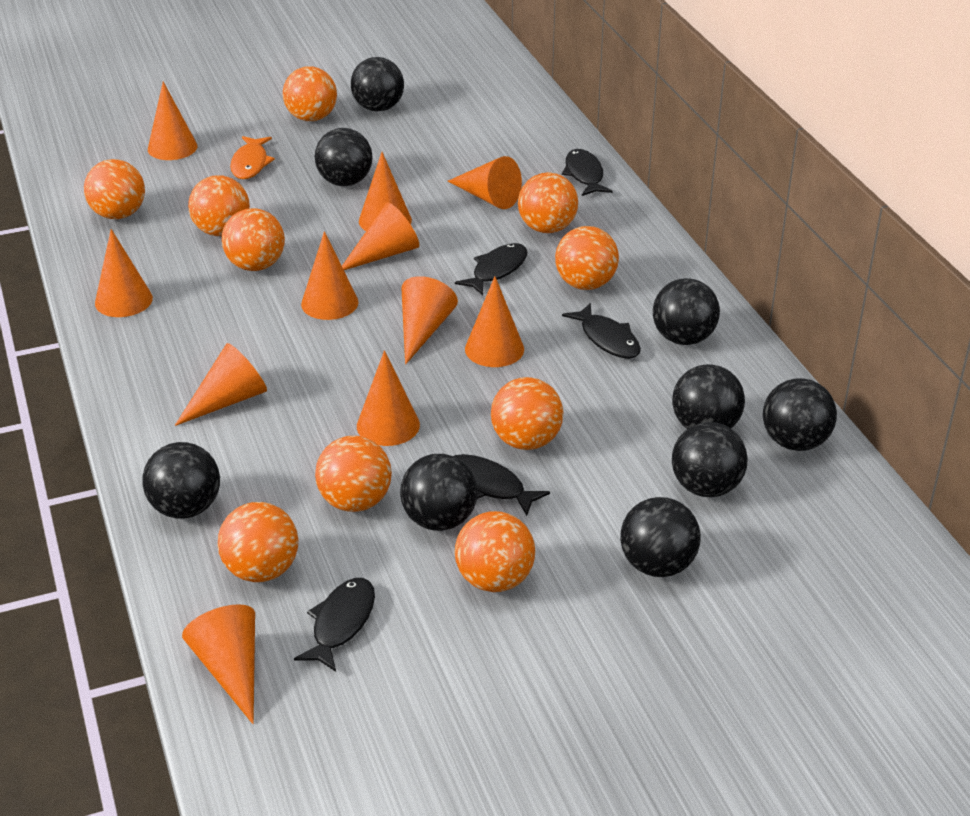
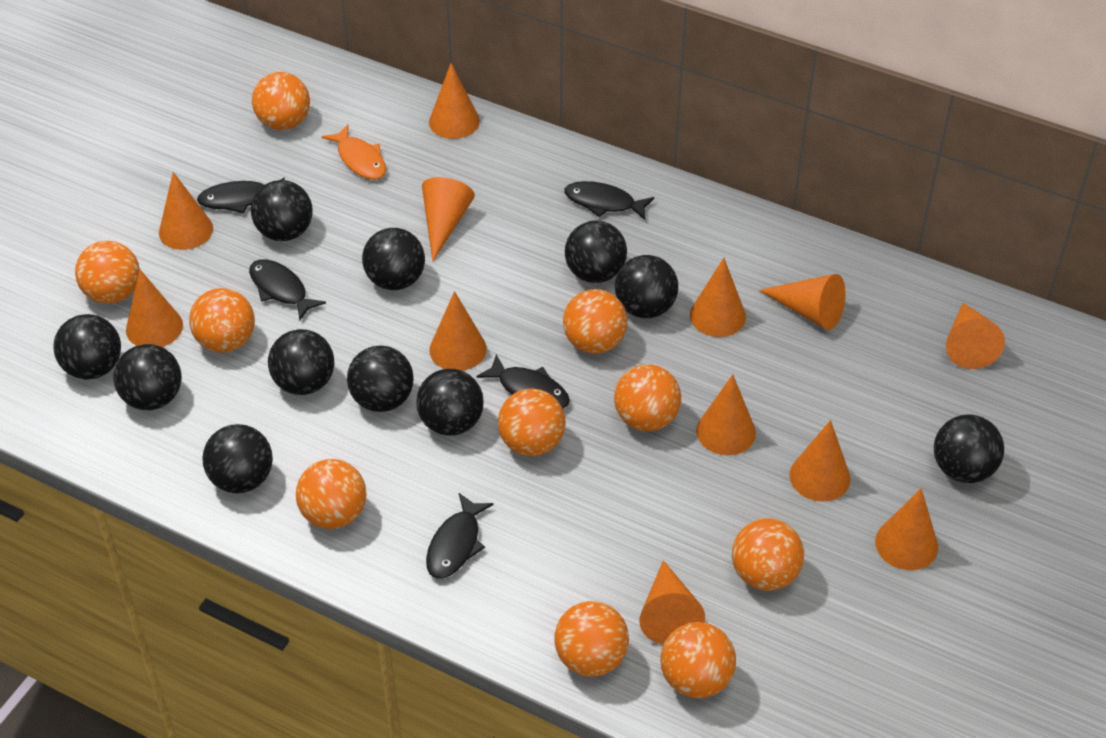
black ball: 9 -> 11
orange cone: 11 -> 12

